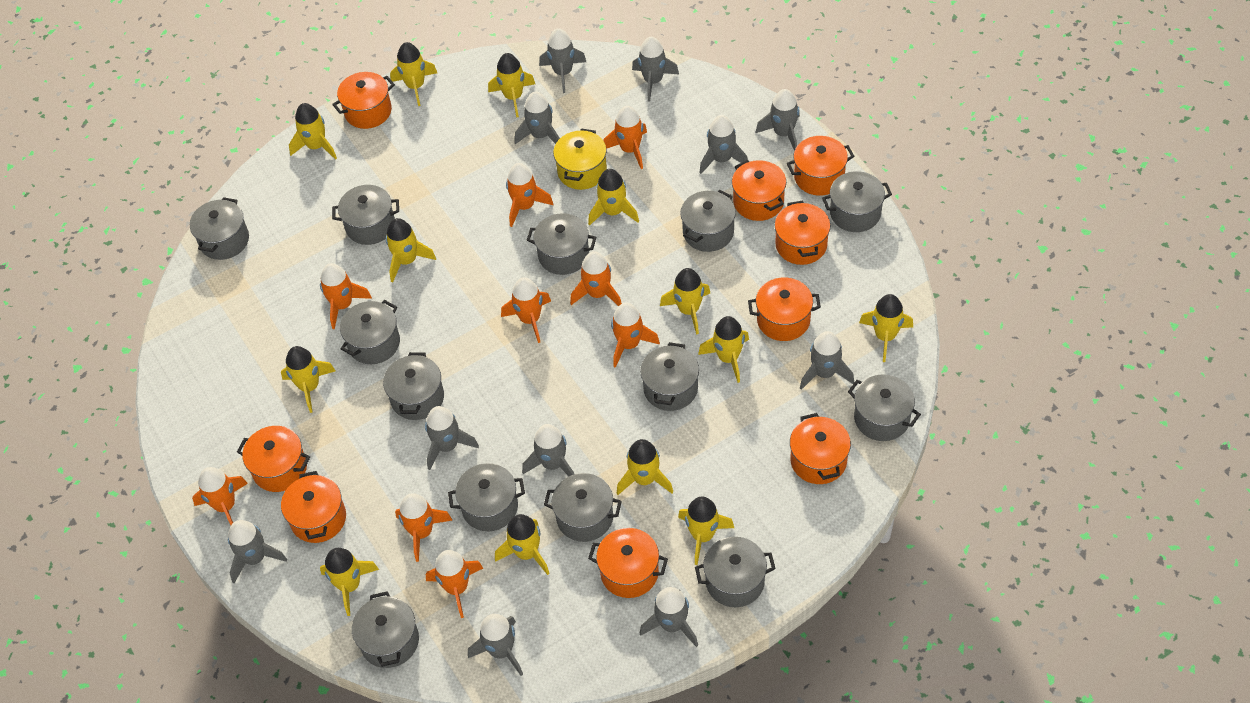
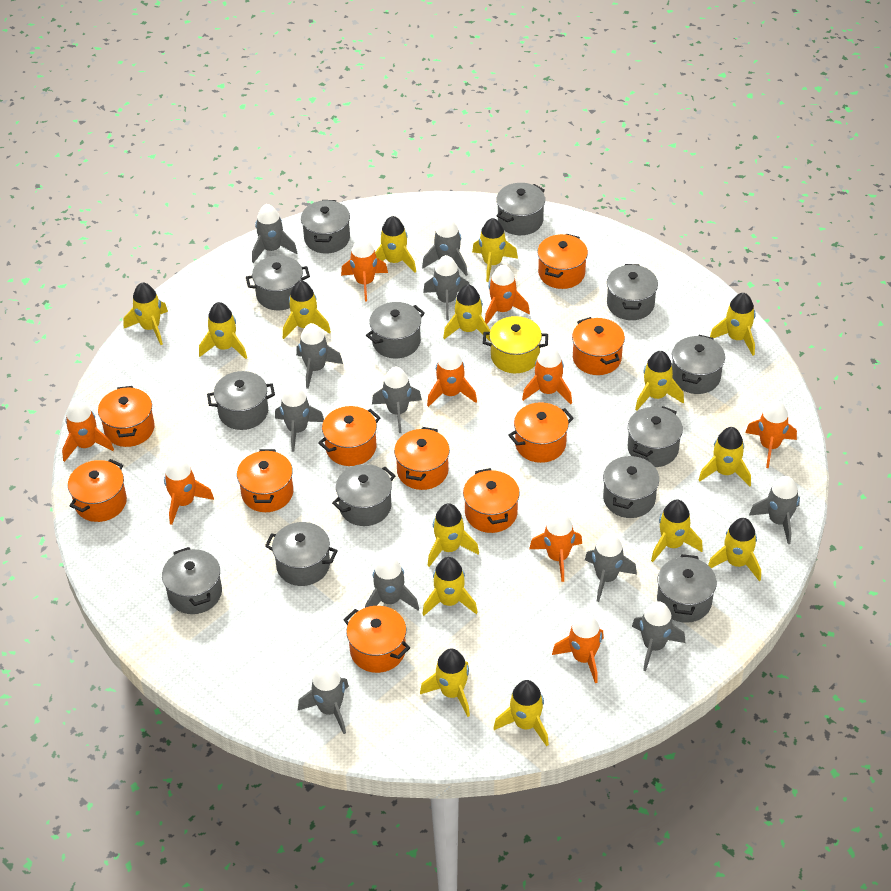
orange pot: 9 -> 10
yellow rocket: 13 -> 15

